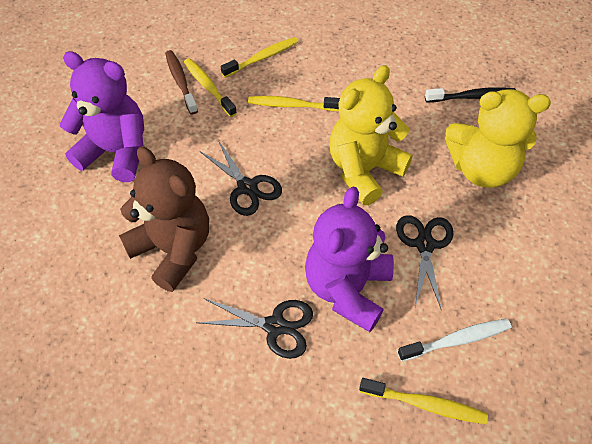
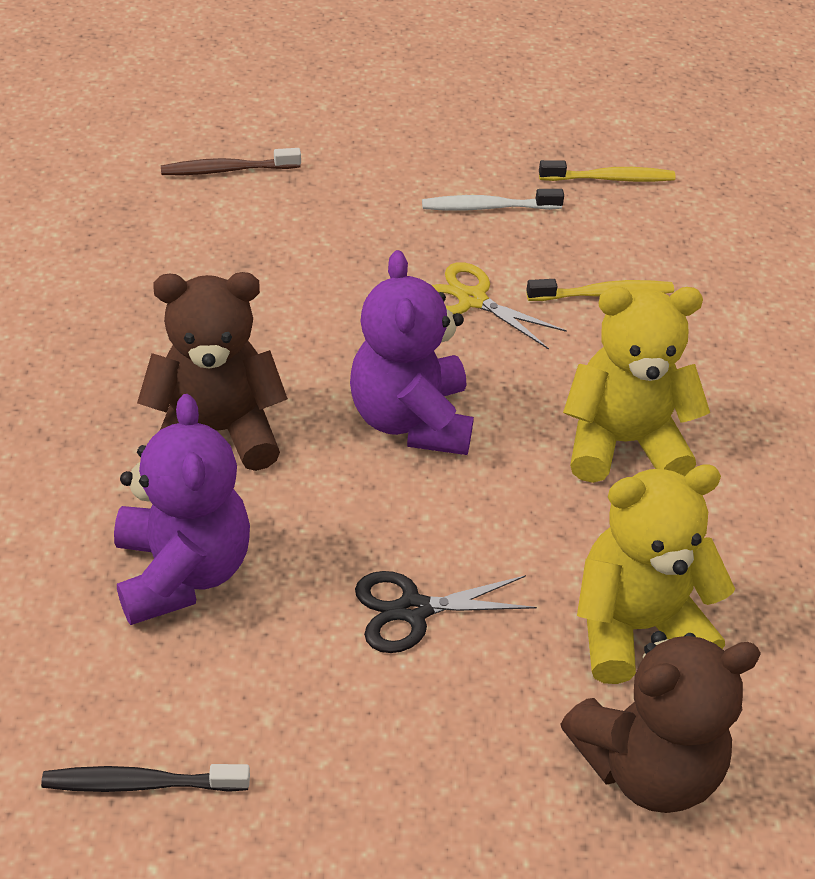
black scissors: 3 -> 1
brown teddy bear: 1 -> 2
yellow scissors: 0 -> 1
yellow toothbrush: 4 -> 2

